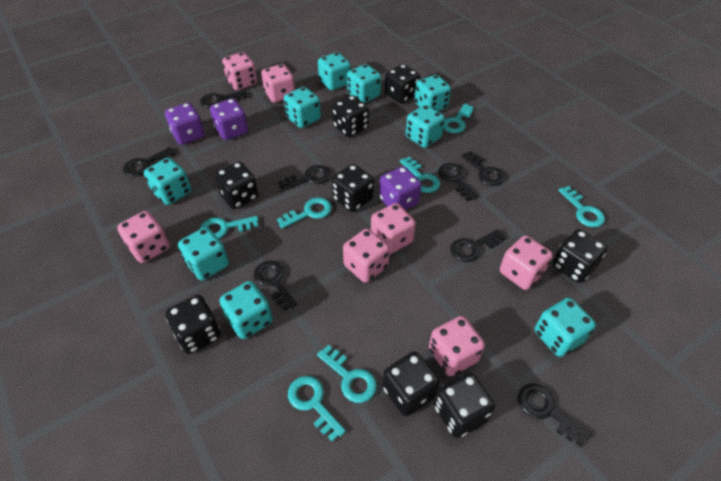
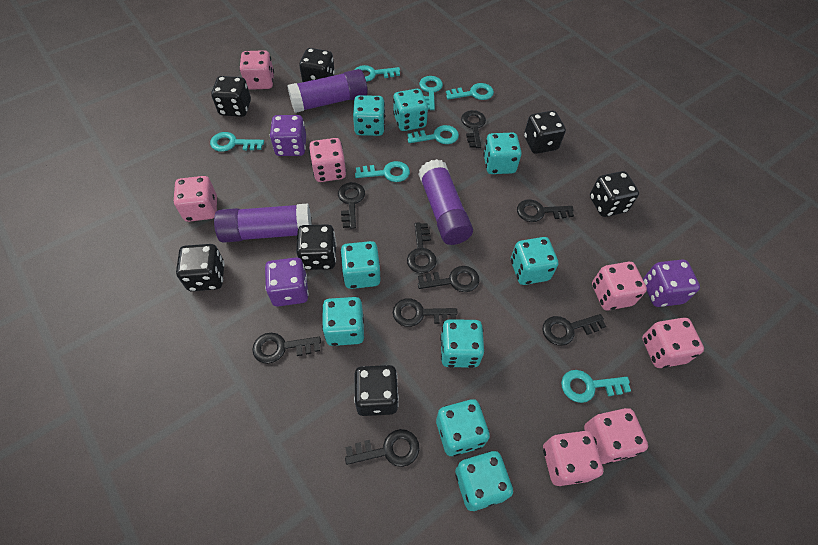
black dice: 8 -> 7
black key: 8 -> 9
purple glue stick: 0 -> 3

